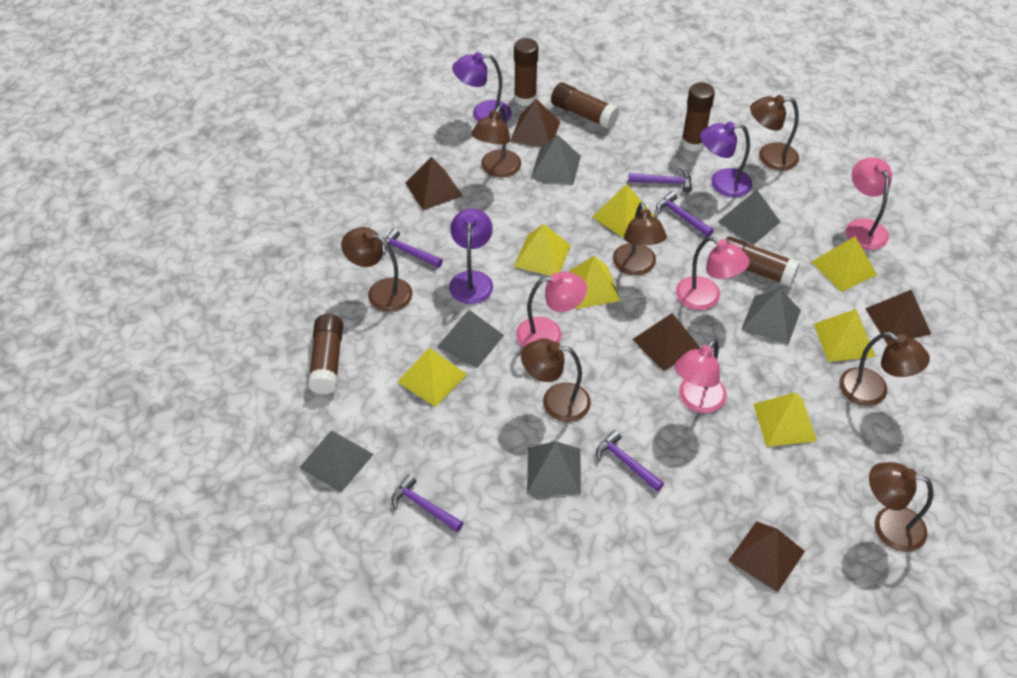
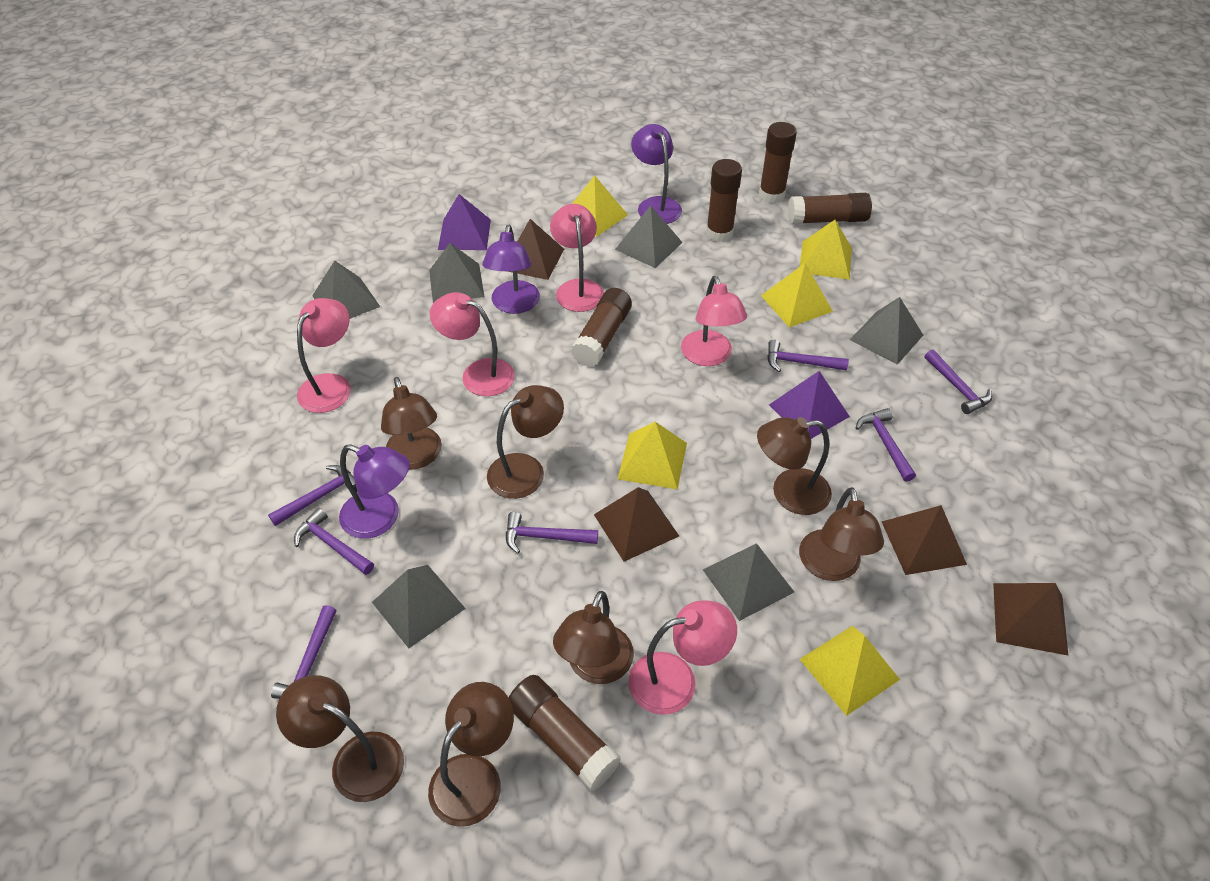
brown pyramid: 5 -> 4
pink lamp: 4 -> 5
purple hammer: 5 -> 7
purple pyramid: 0 -> 2
yellow pyramid: 7 -> 5

